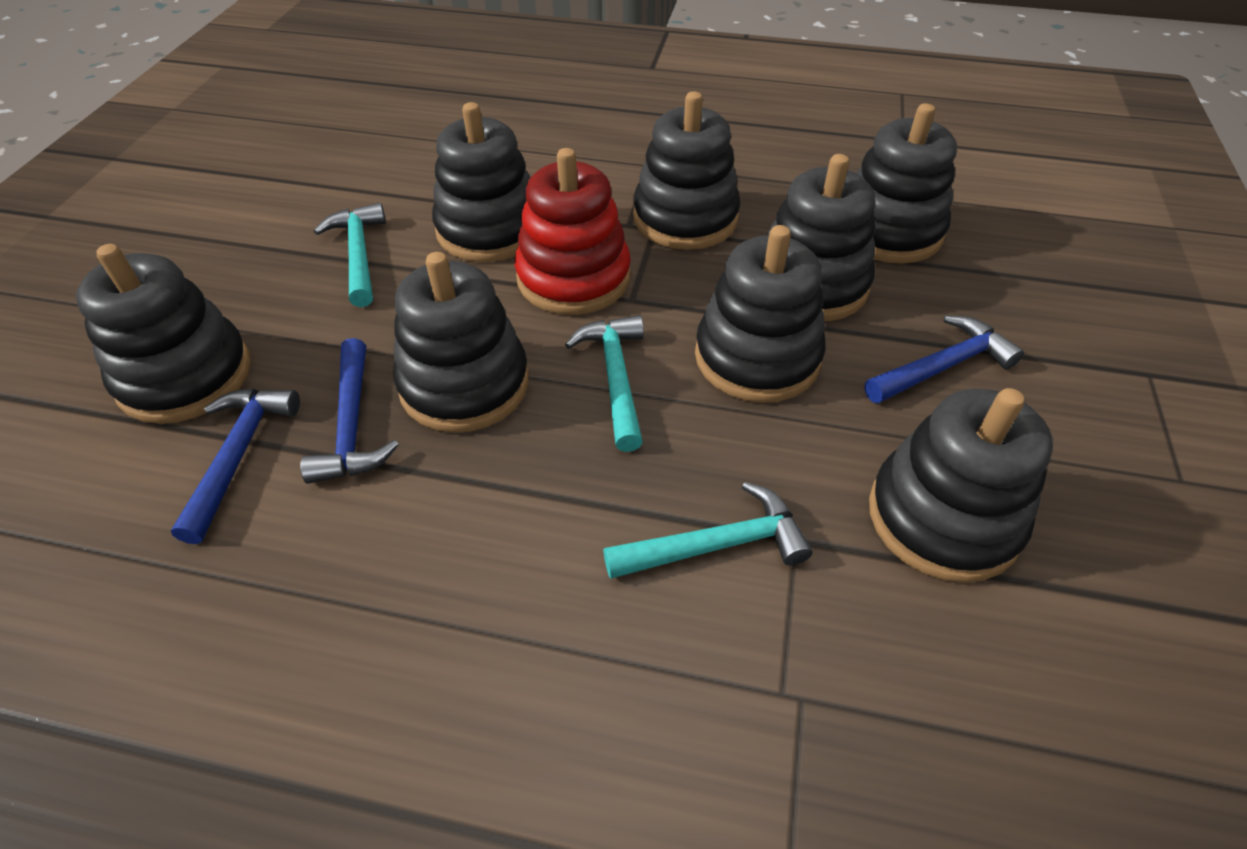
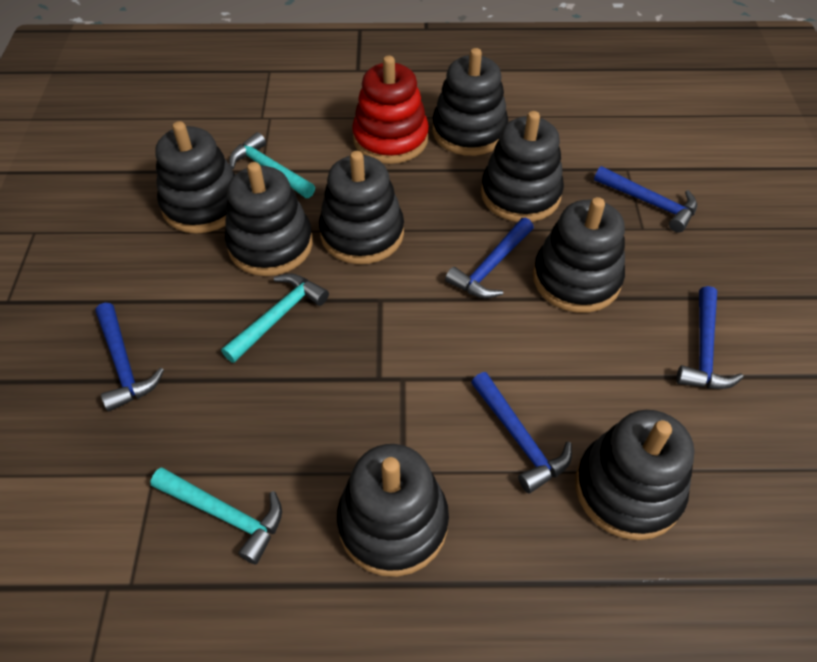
blue hammer: 3 -> 5

